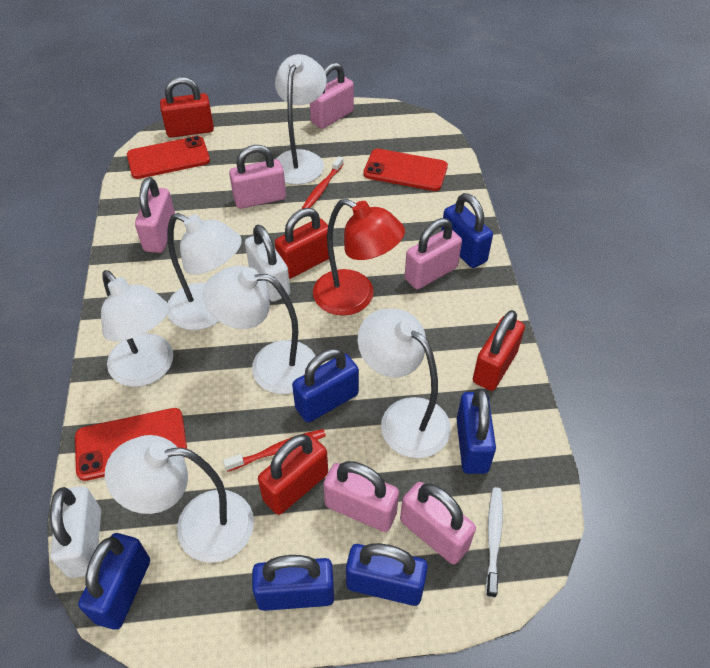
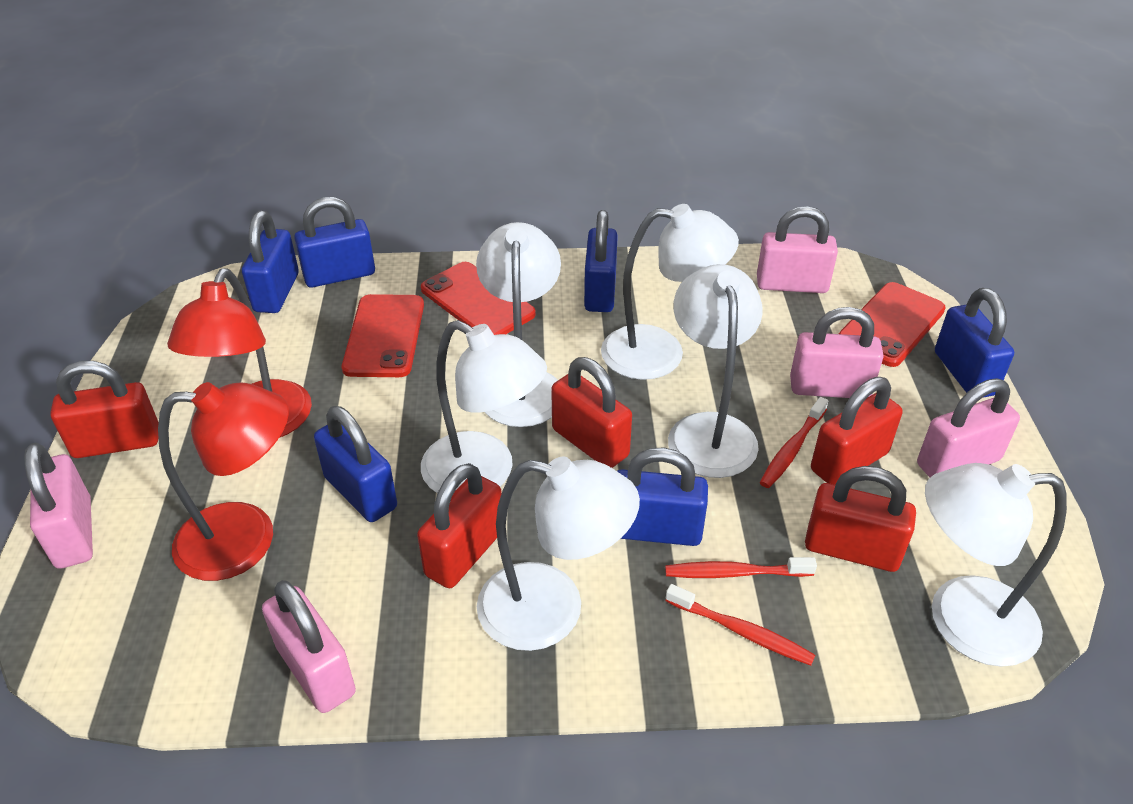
pink padlock: 6 -> 5
red lamp: 1 -> 2
red padlock: 4 -> 5
red toothbrush: 2 -> 3
white padlock: 2 -> 0
white toothbrush: 1 -> 0

